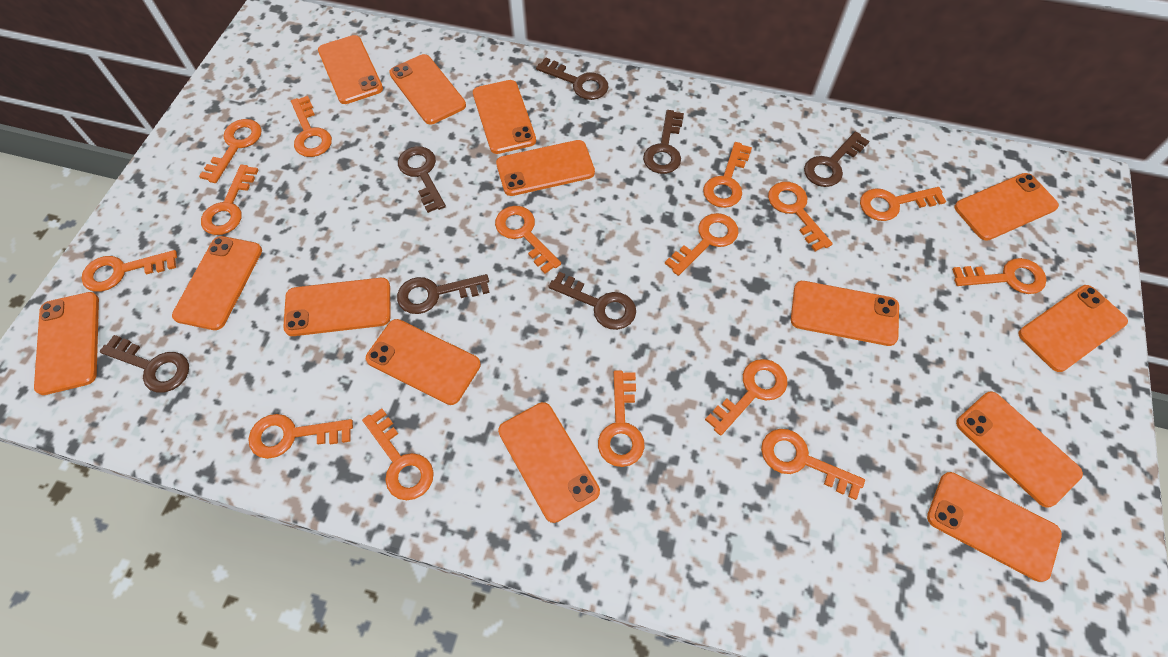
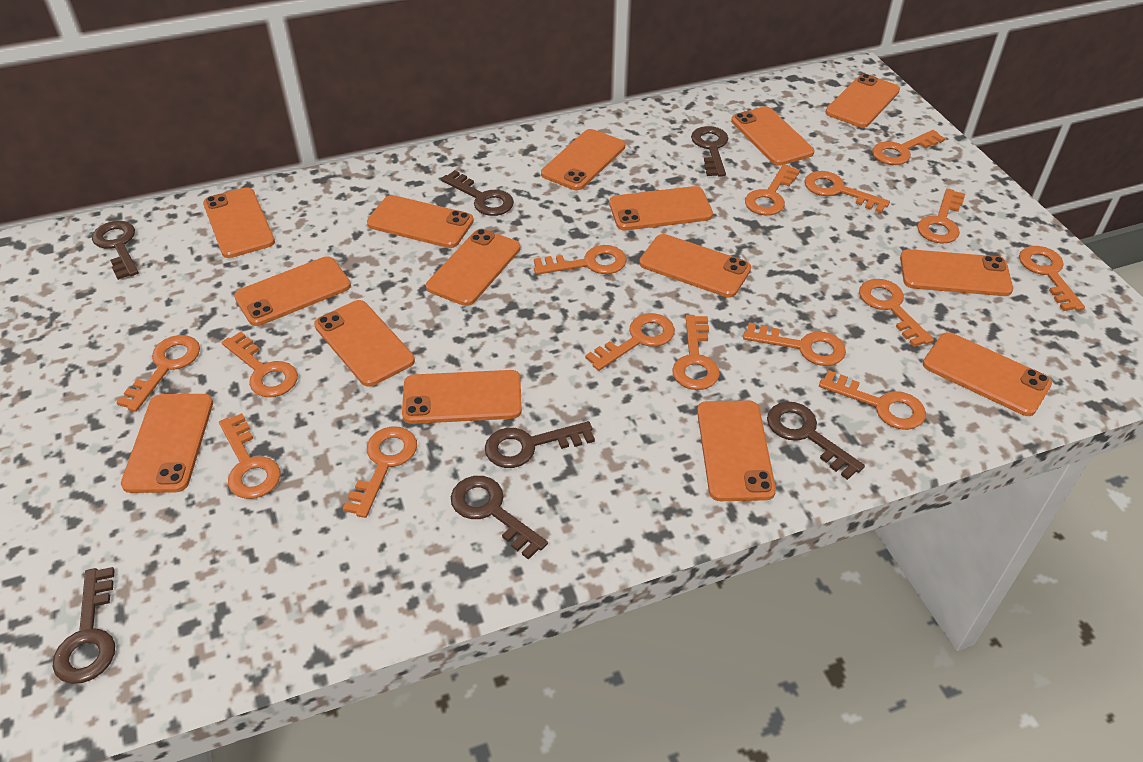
orange phone: 14 -> 15

